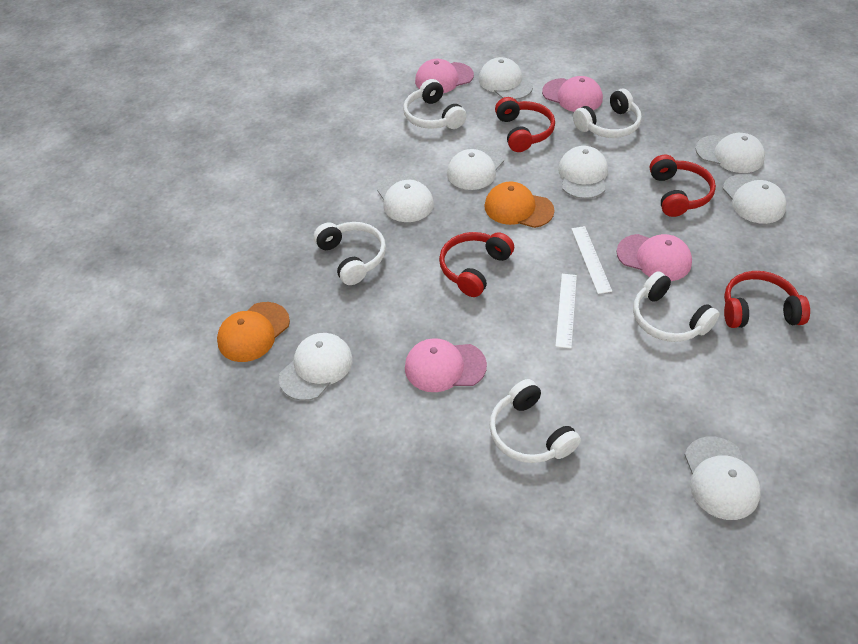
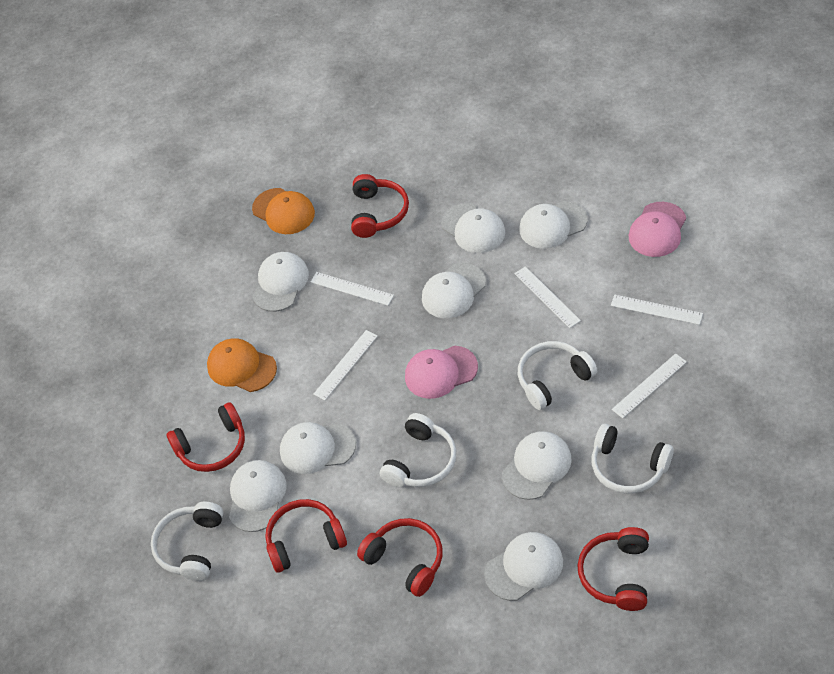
pink cap: 4 -> 2
red headphones: 4 -> 5
white headphones: 5 -> 4
white ruler: 2 -> 5

